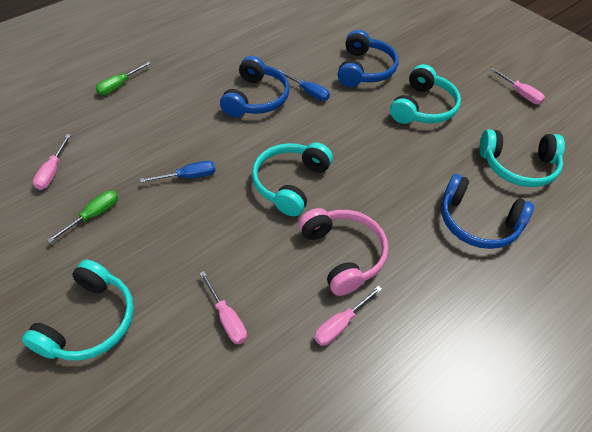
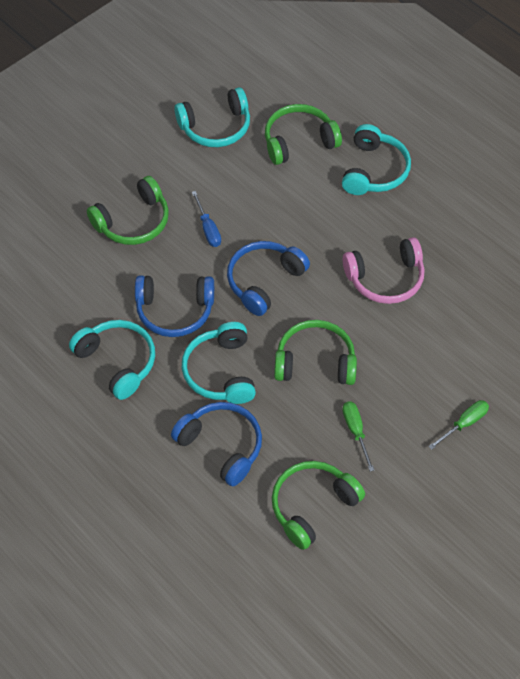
blue screwdriver: 2 -> 1
green headphones: 0 -> 4
pink screwdriver: 4 -> 0

